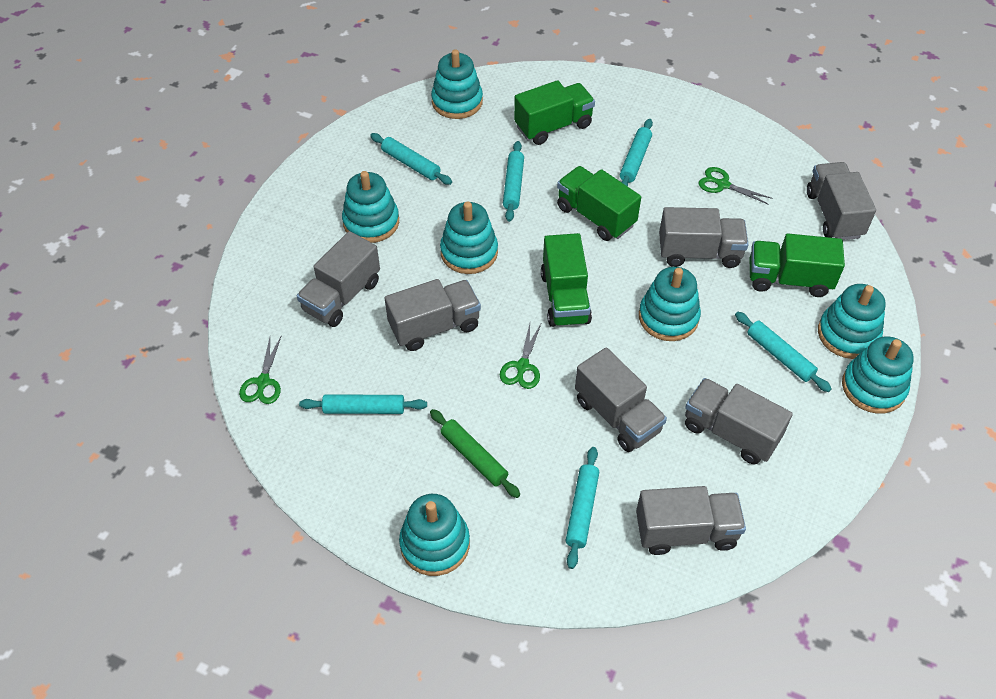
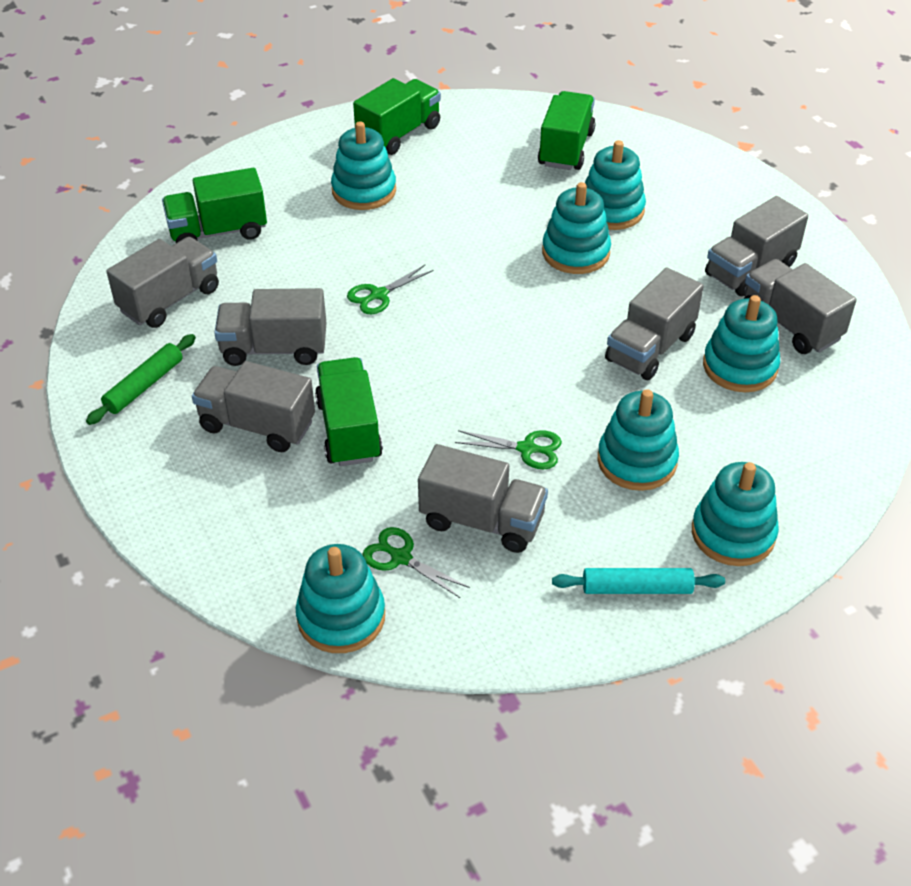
turquoise rolling pin: 6 -> 1

